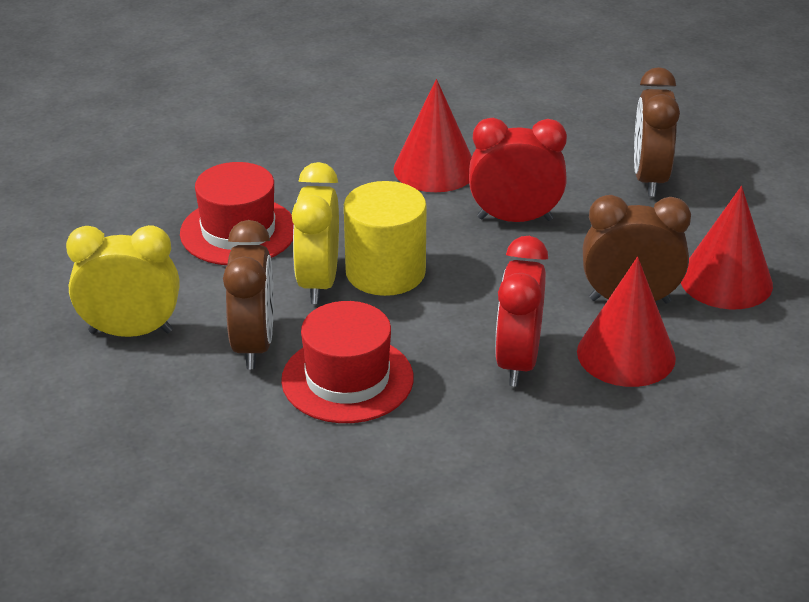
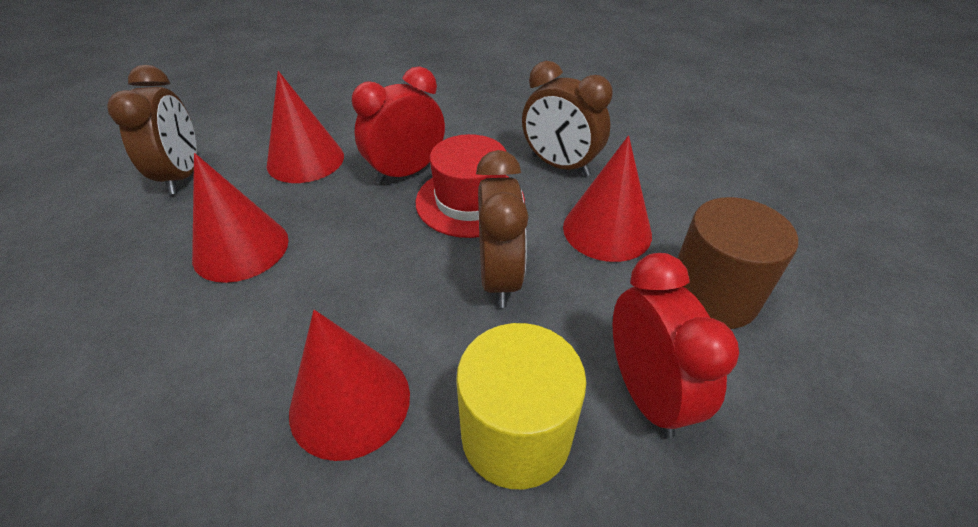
brown cylinder: 0 -> 1
red cone: 3 -> 4
red hat: 2 -> 1
yellow clock: 2 -> 0

